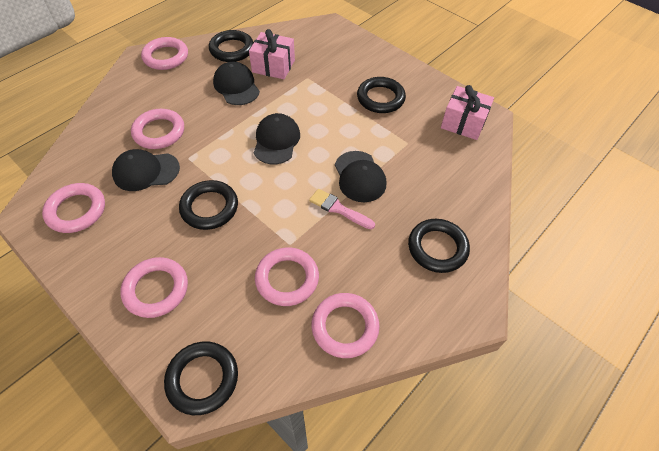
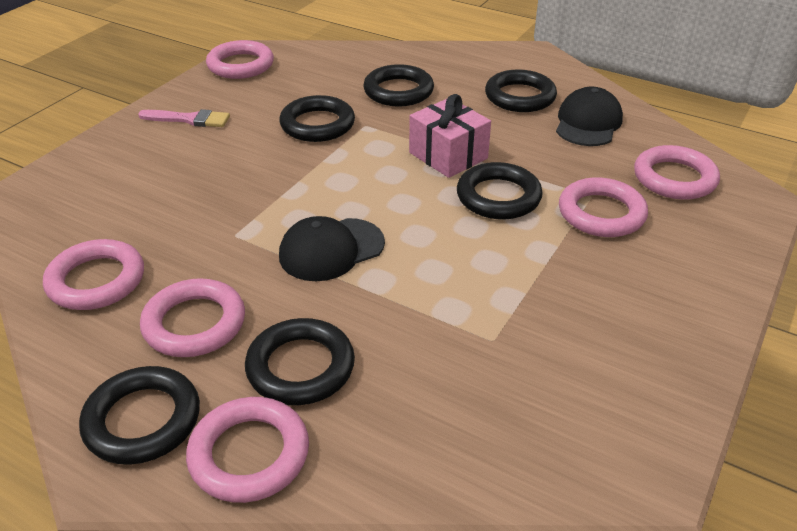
black cap: 4 -> 2
black ring: 5 -> 6
pink gift: 2 -> 1

